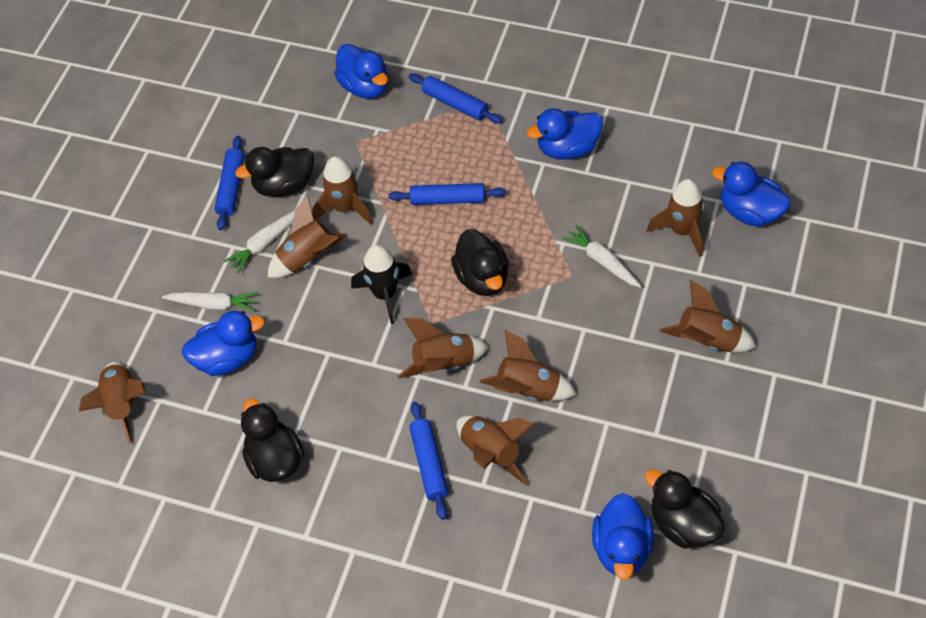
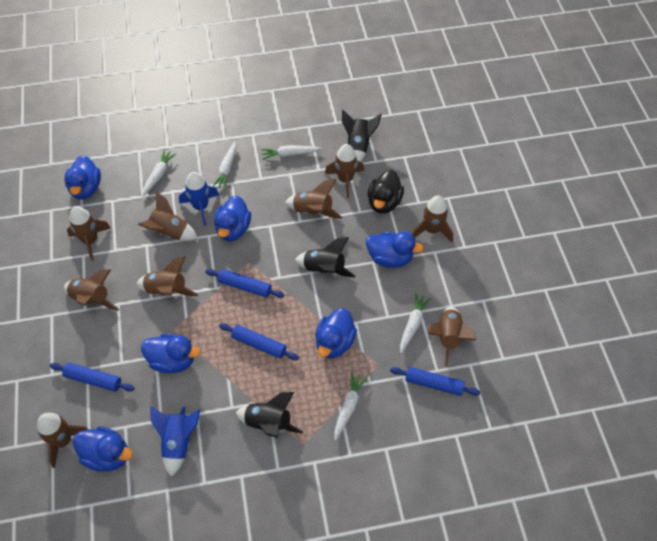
black duck: 4 -> 1
black rocket: 1 -> 3
blue duck: 5 -> 6
blue rocket: 0 -> 2
brown rocket: 8 -> 9
white carrot: 3 -> 5

